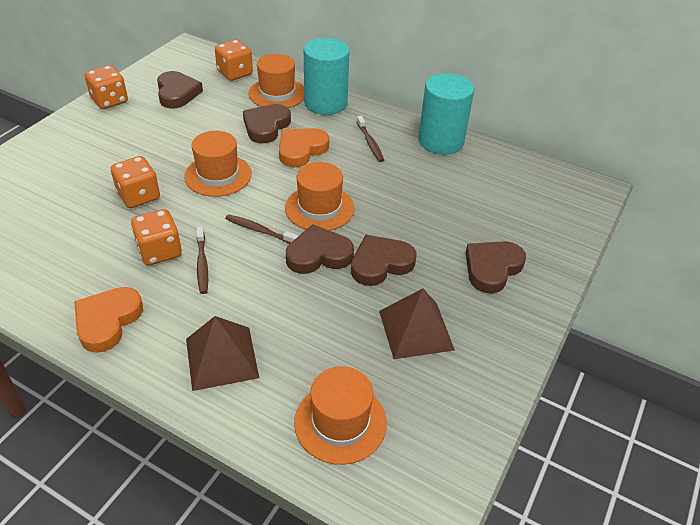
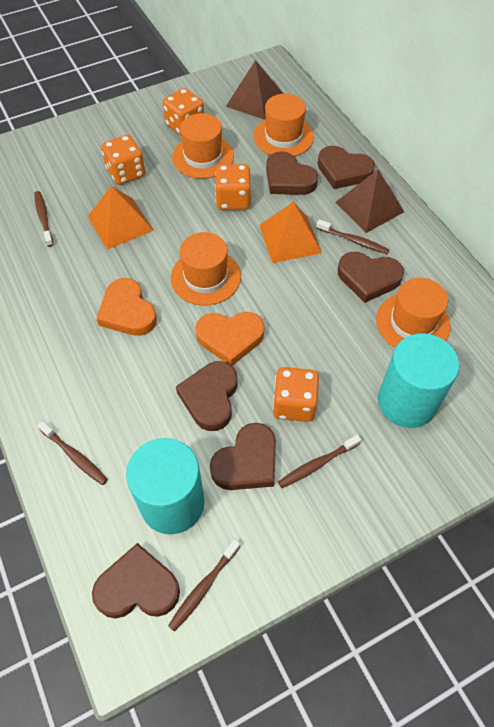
brown heart: 5 -> 6
brown toothbrush: 3 -> 5
orange pyramid: 0 -> 2

